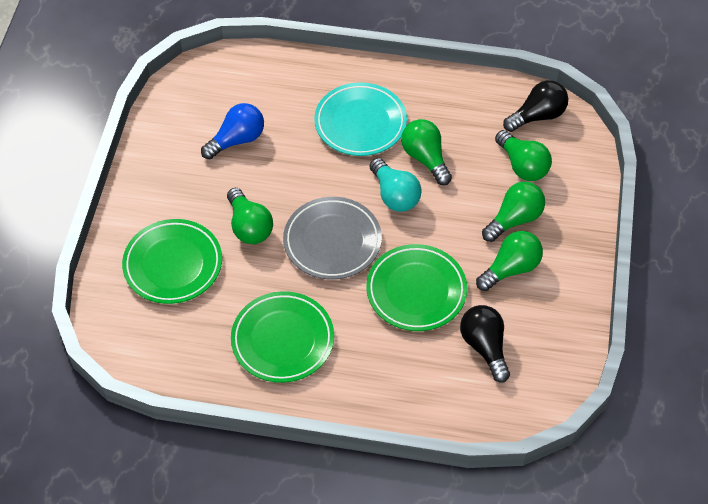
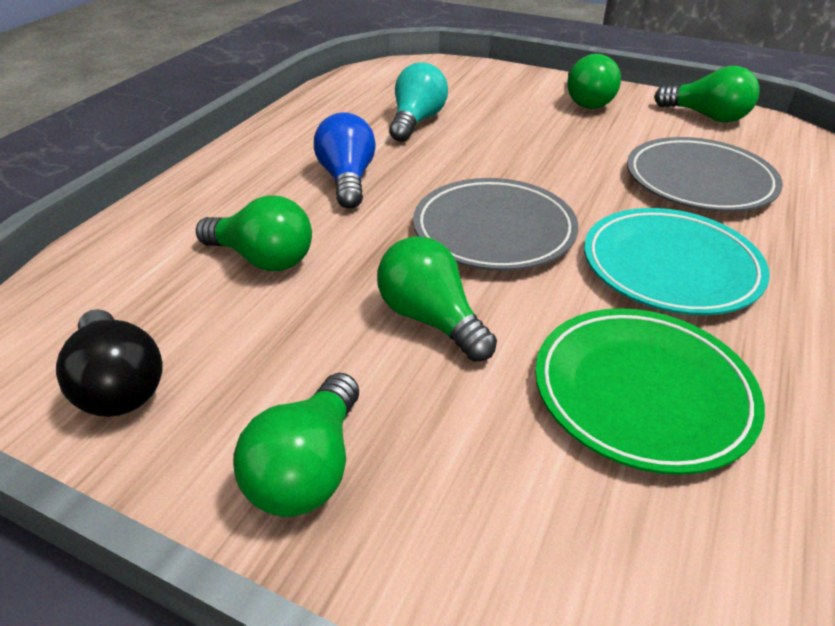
black light bulb: 2 -> 1
green plate: 3 -> 1
grey plate: 1 -> 2

